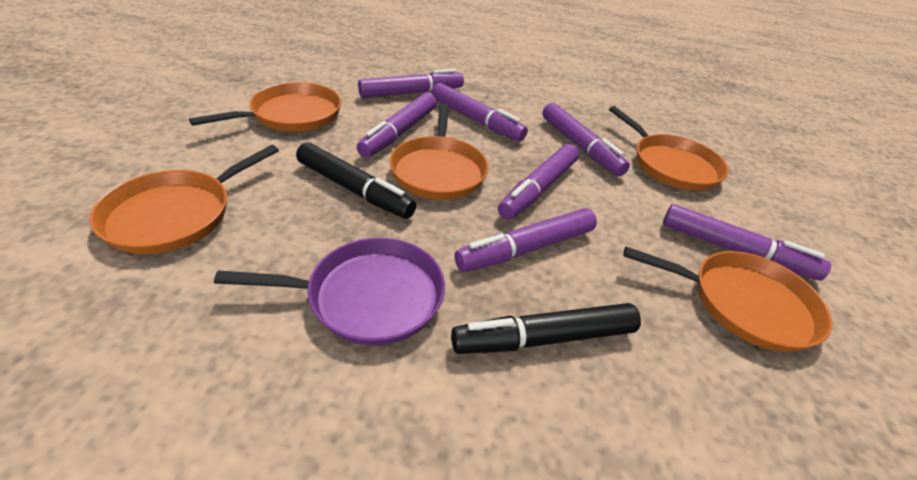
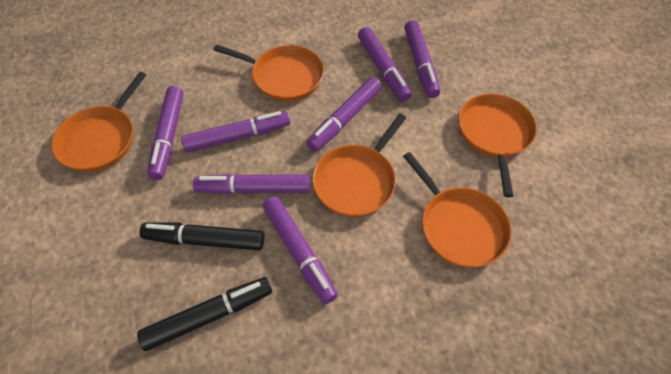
purple pan: 1 -> 0

